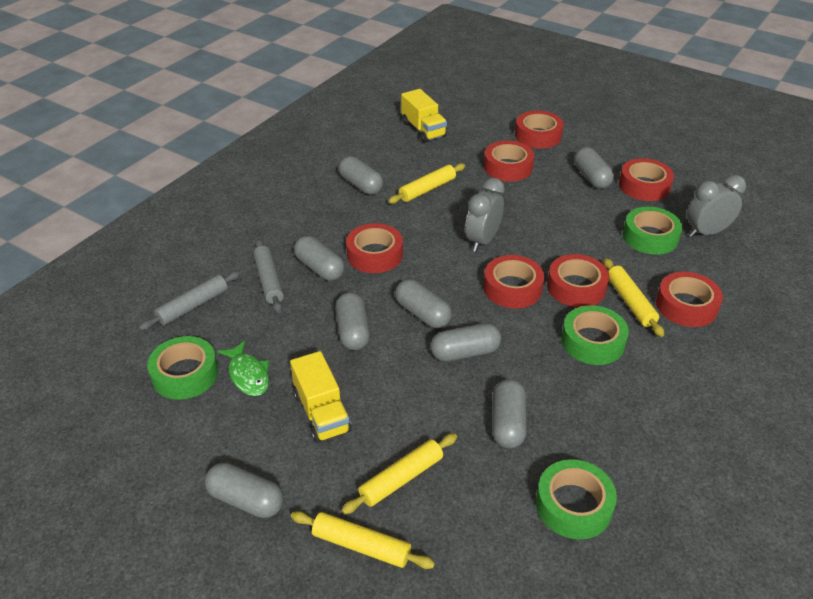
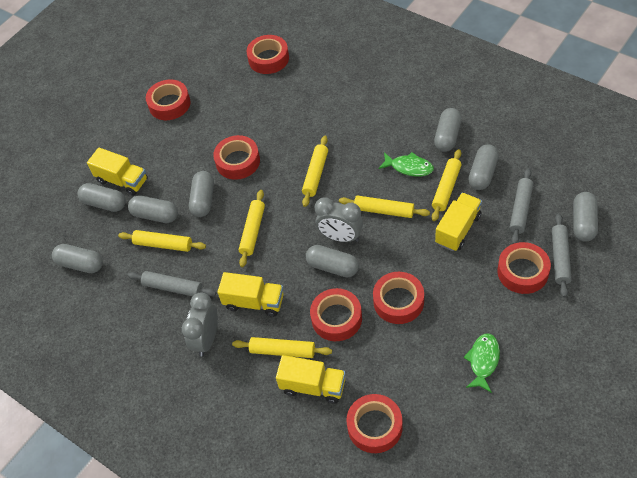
green fish: 1 -> 2
green tape: 4 -> 0
grey rolling pin: 2 -> 3
yellow rolling pin: 4 -> 6
yellow truck: 2 -> 4

